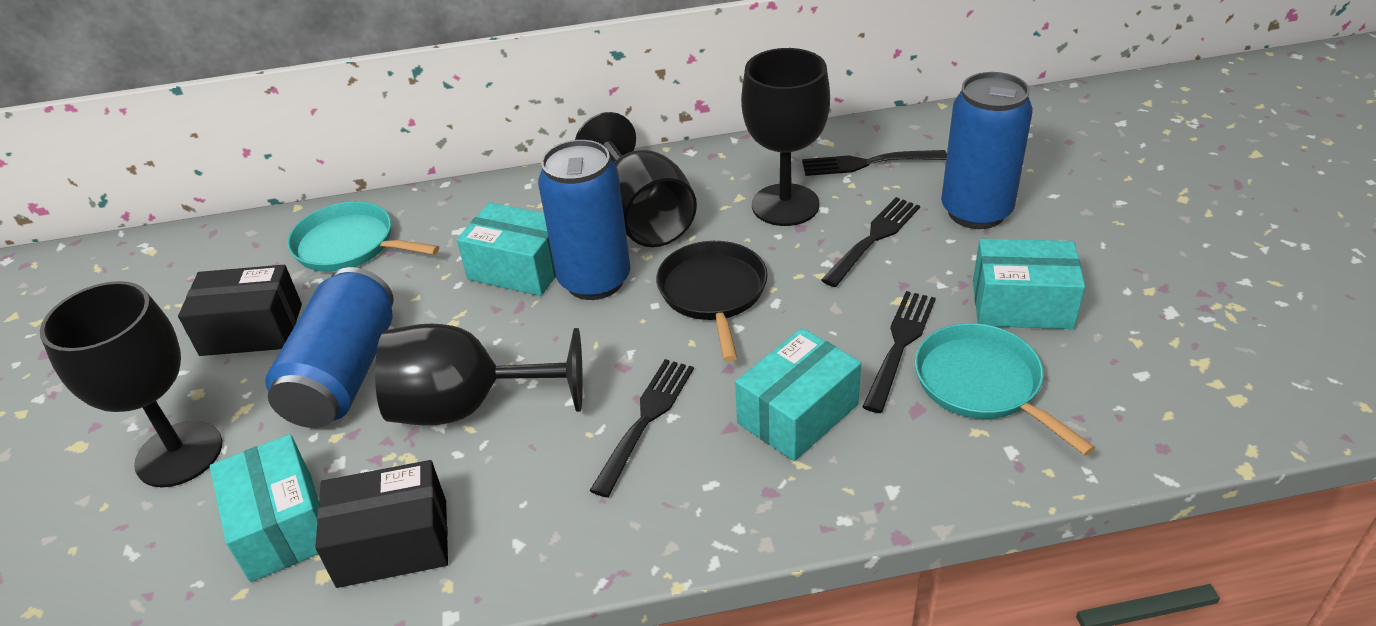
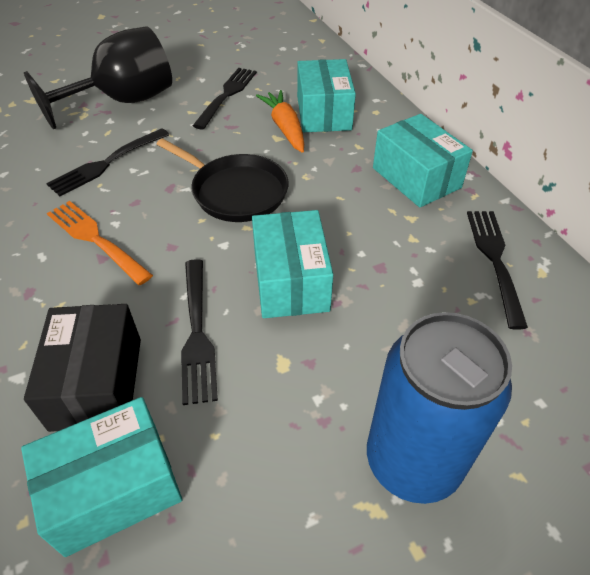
black box: 2 -> 1
black goblet: 4 -> 1
blue can: 3 -> 1
orange carrot: 0 -> 1
orange fork: 0 -> 1
turquoise pan: 2 -> 0

